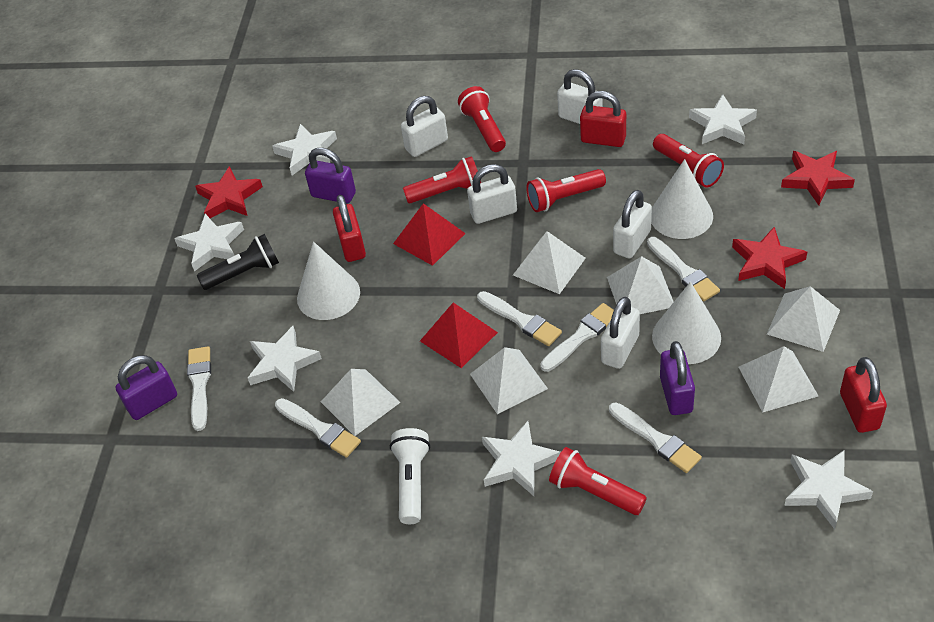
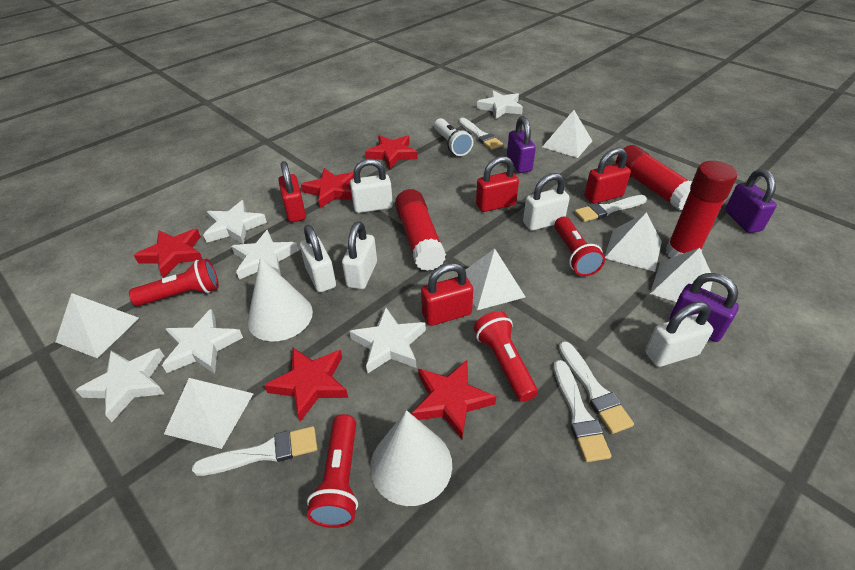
black flashlight: 1 -> 0
red flashlight: 5 -> 4
red glue stick: 0 -> 3
red padlock: 3 -> 4
red pyramid: 2 -> 0
red star: 3 -> 5
white brush: 6 -> 5
white cone: 3 -> 2

